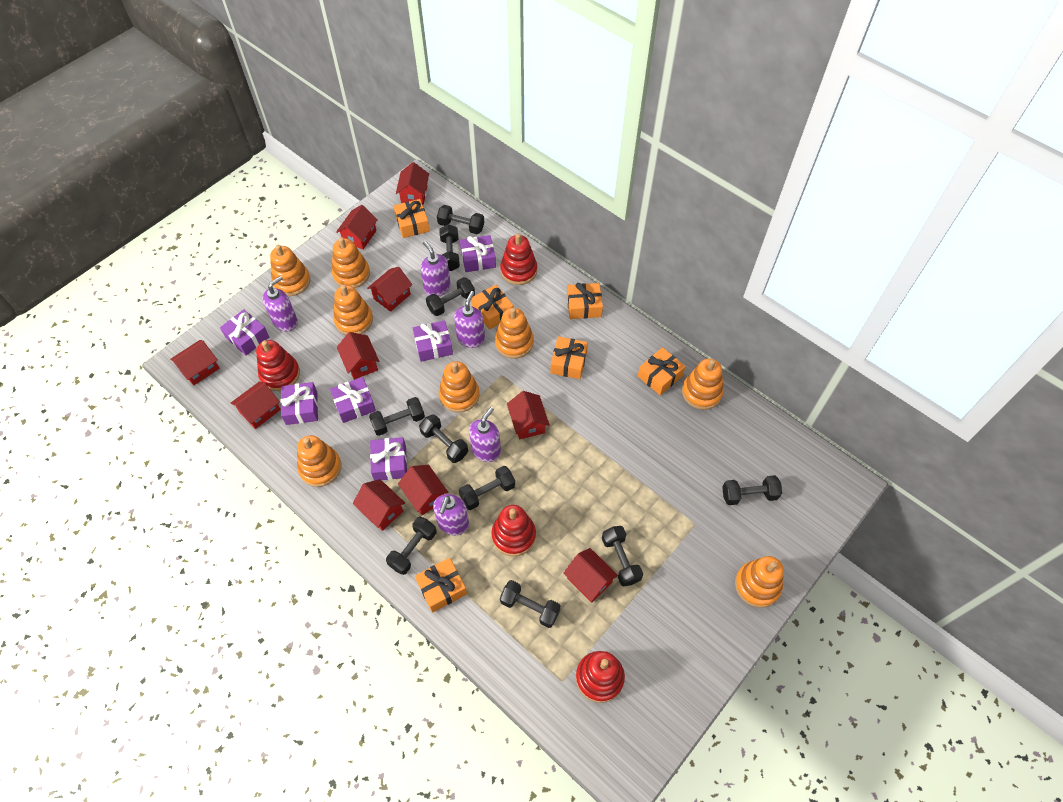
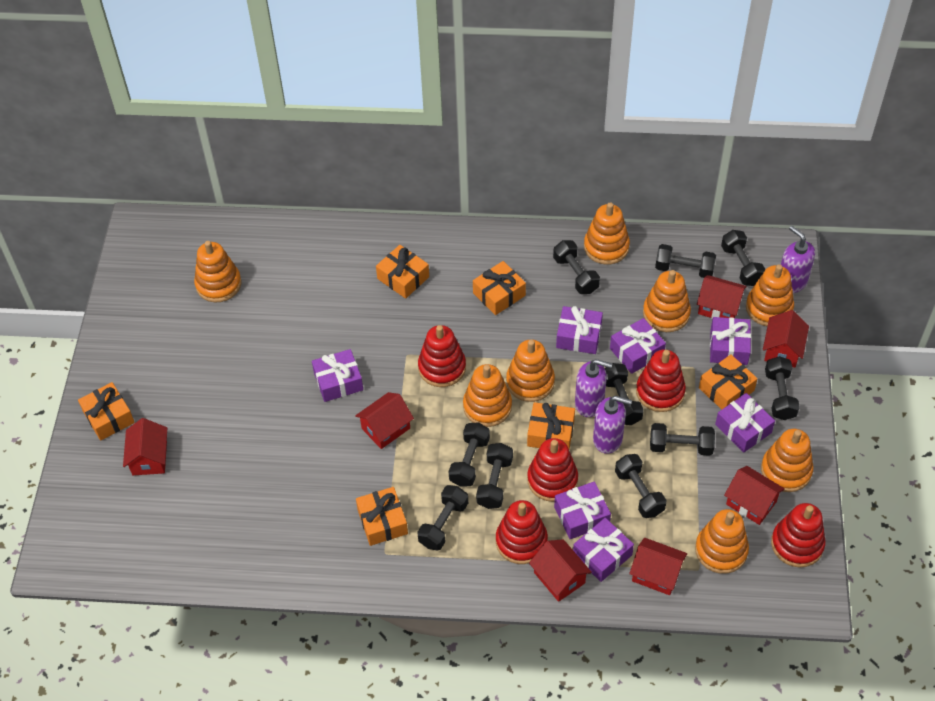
purple gift: 6 -> 7
purple soap dispenser: 5 -> 3
red house: 10 -> 7
red stacking toy: 4 -> 5

